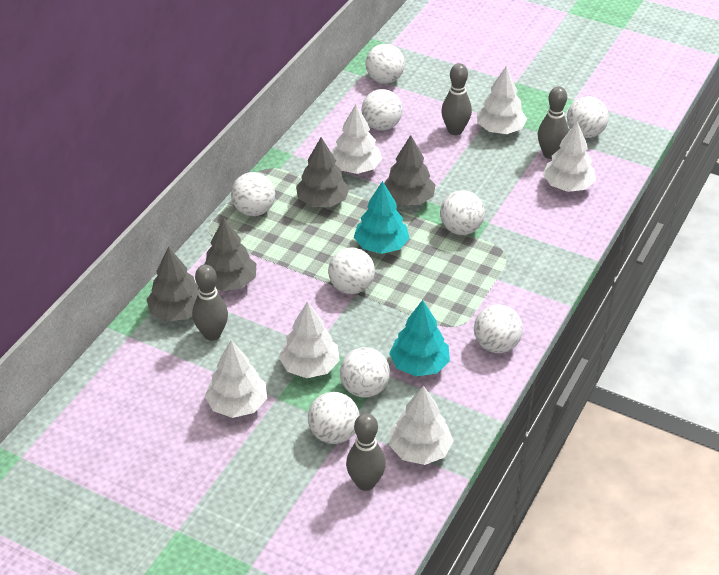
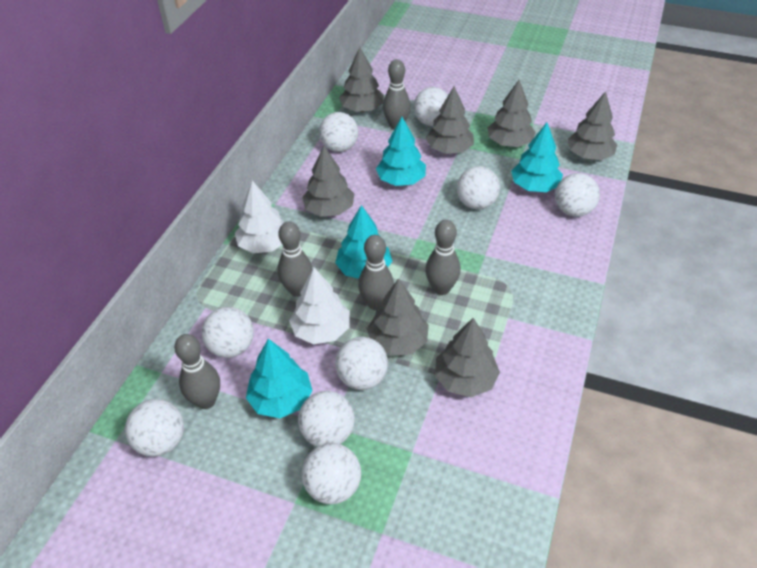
grey bowling pin: 4 -> 5
grey tree: 4 -> 7
turquoise tree: 2 -> 4
white tree: 6 -> 2

